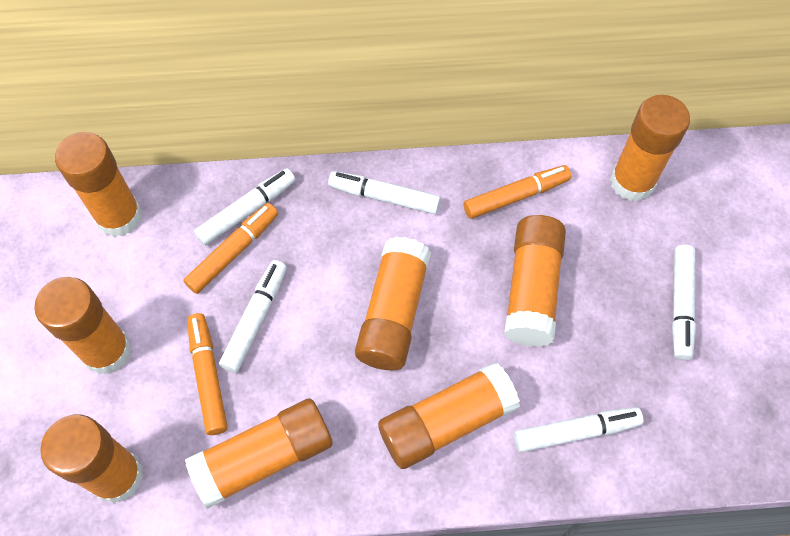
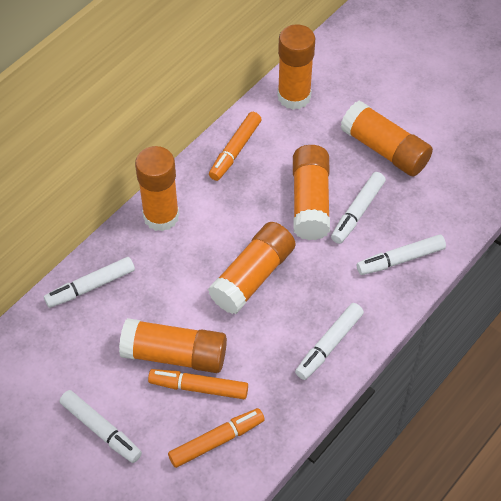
orange glue stick: 8 -> 6

